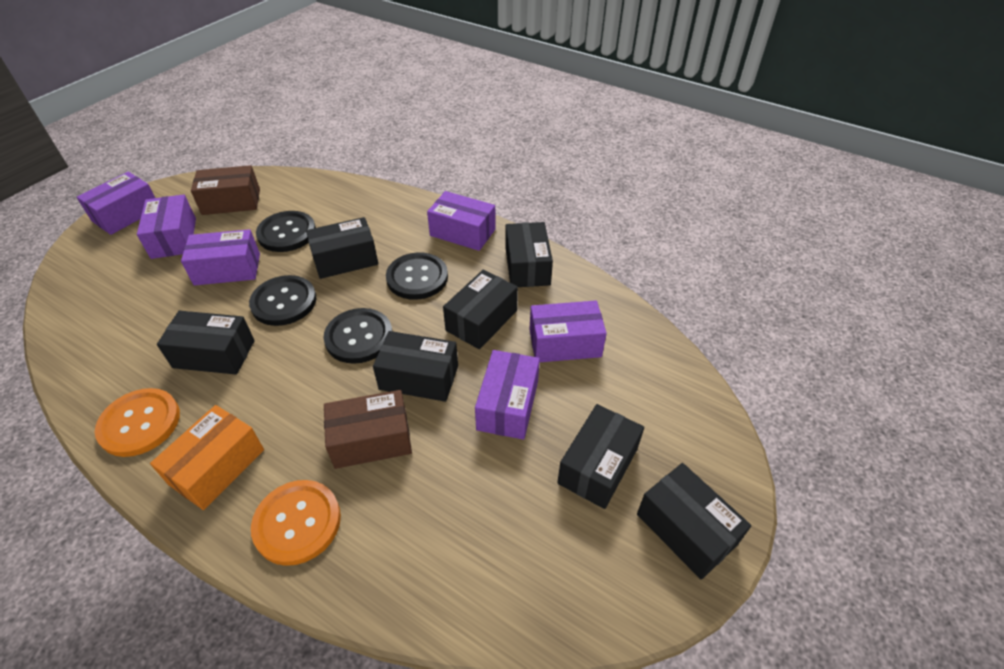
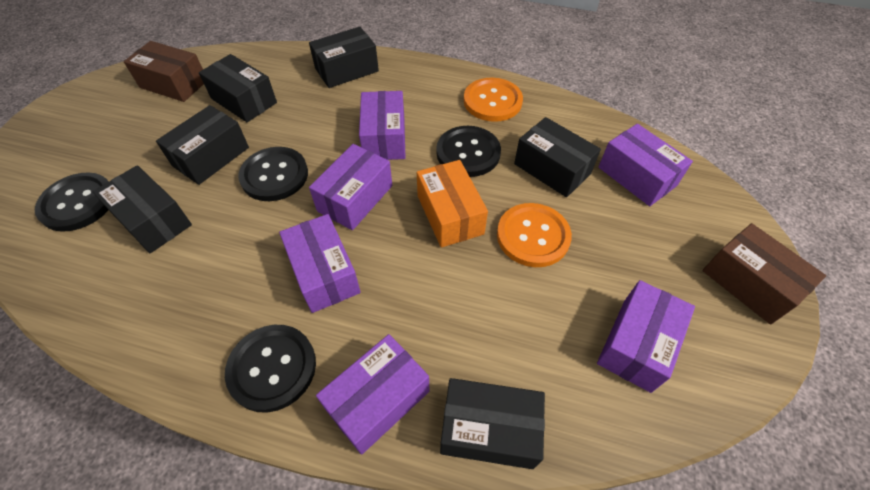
black box: 7 -> 6

